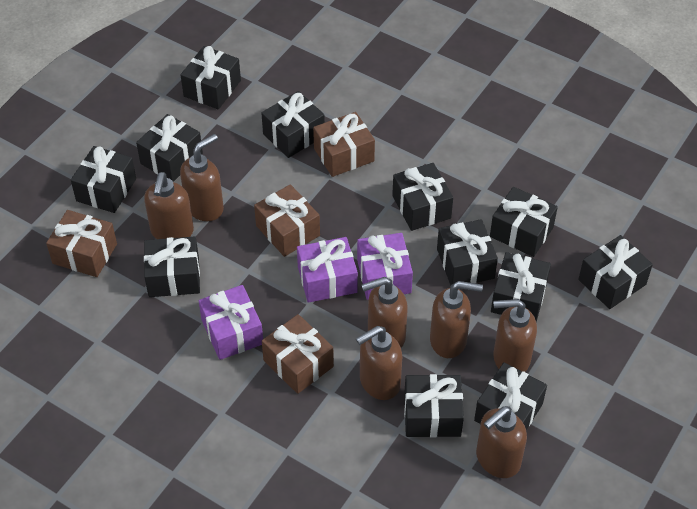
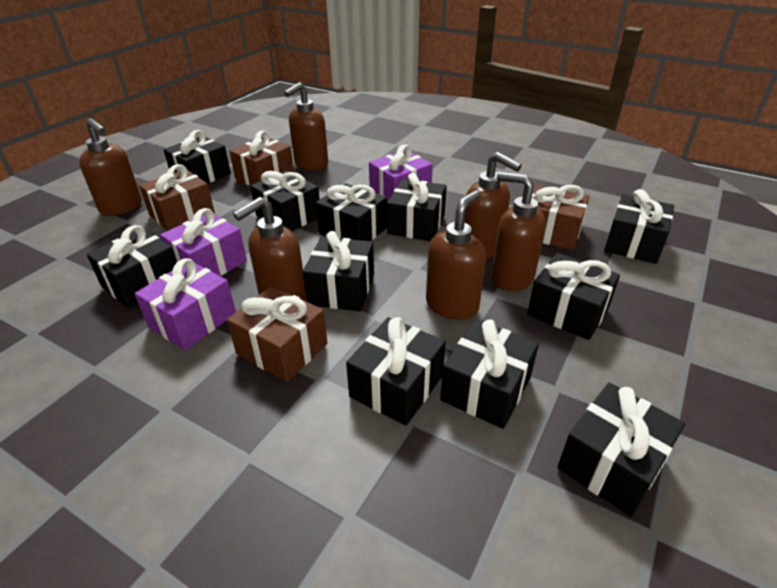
black gift: 12 -> 11
brown soap dispenser: 7 -> 6

